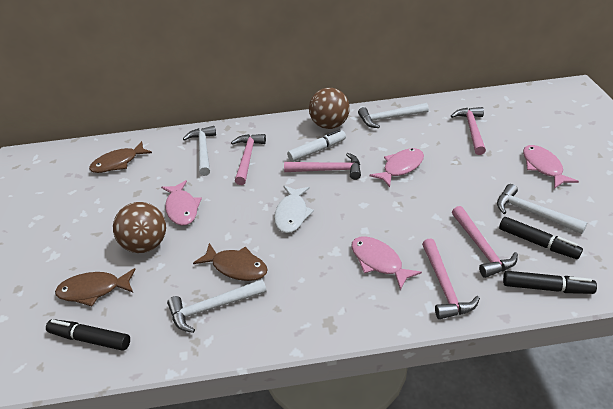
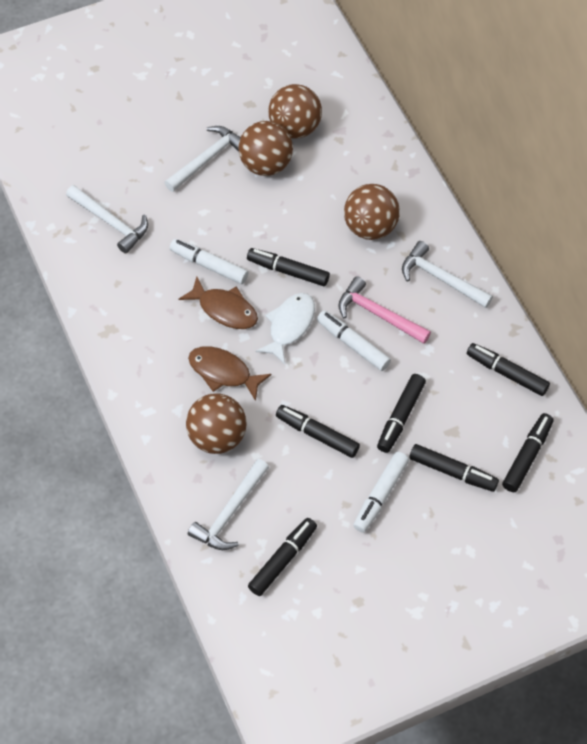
black marker: 3 -> 7
brown ball: 2 -> 4
brown fish: 3 -> 2
pink fish: 4 -> 0
pink hammer: 5 -> 1
white marker: 1 -> 3

